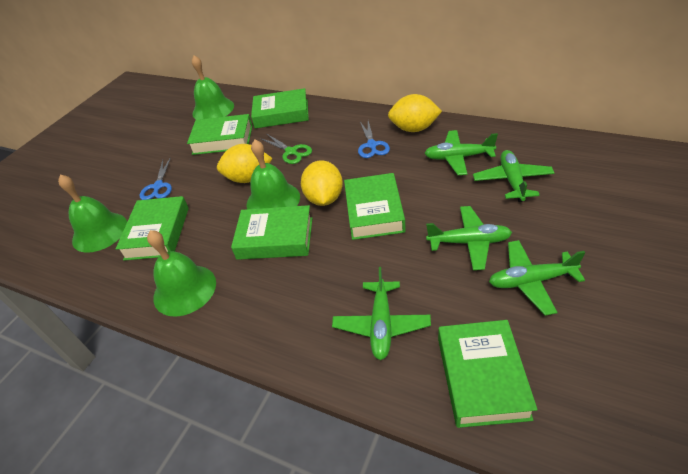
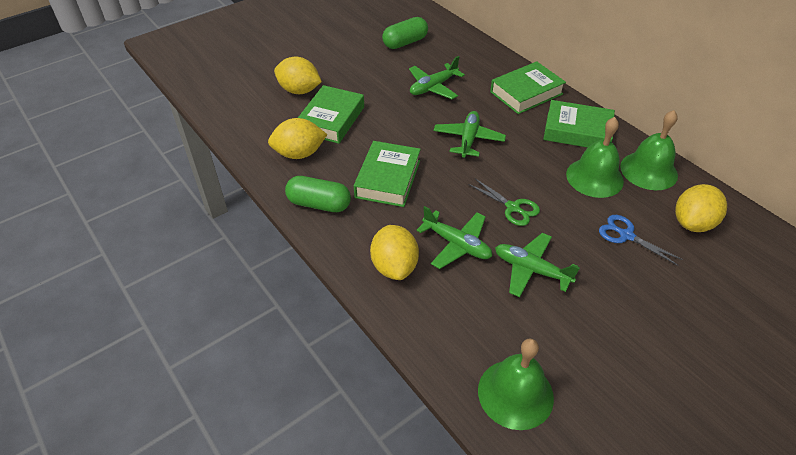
blue scissors: 2 -> 1
green bell: 4 -> 3
green book: 6 -> 4
green capsule: 0 -> 2
green plane: 5 -> 4
yellow lemon: 3 -> 4

